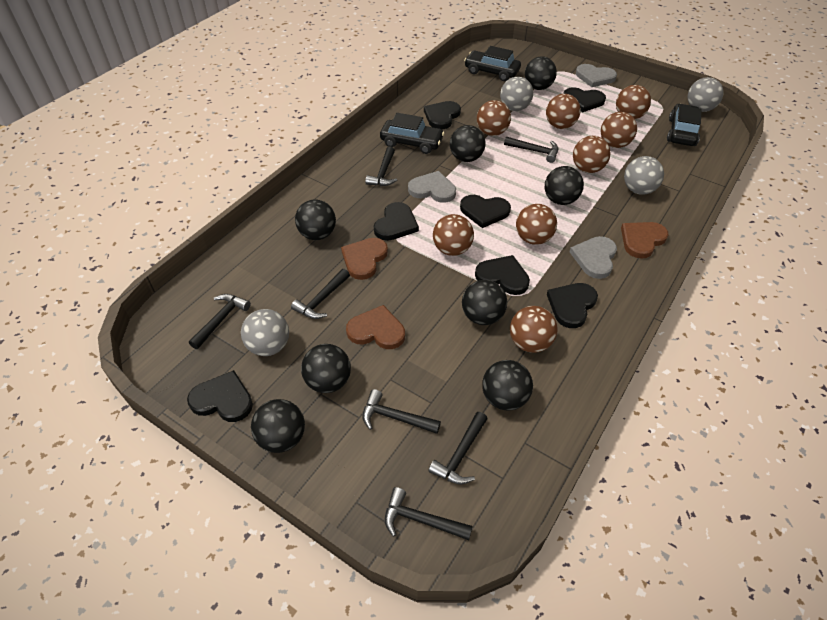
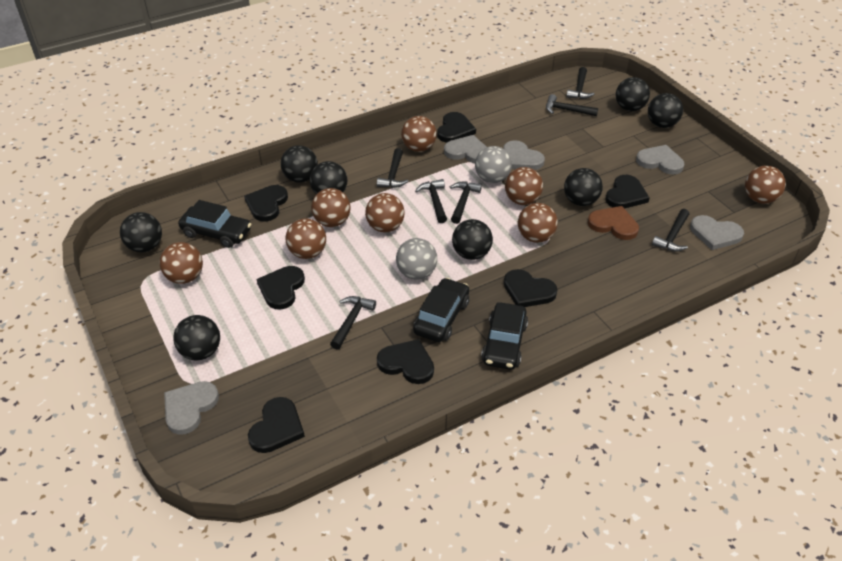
brown heart: 3 -> 1
grey ball: 4 -> 2
grey heart: 3 -> 5

